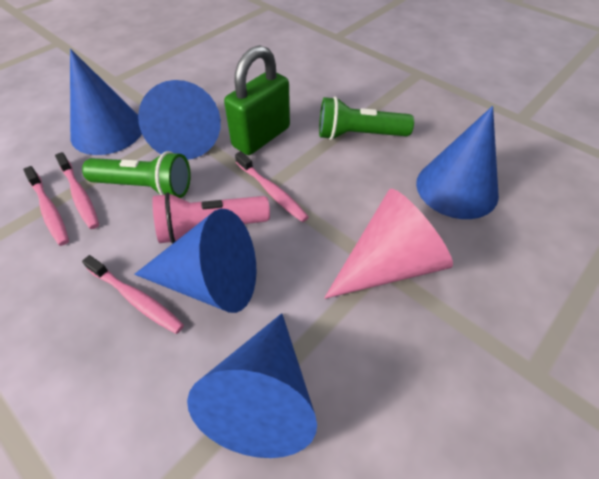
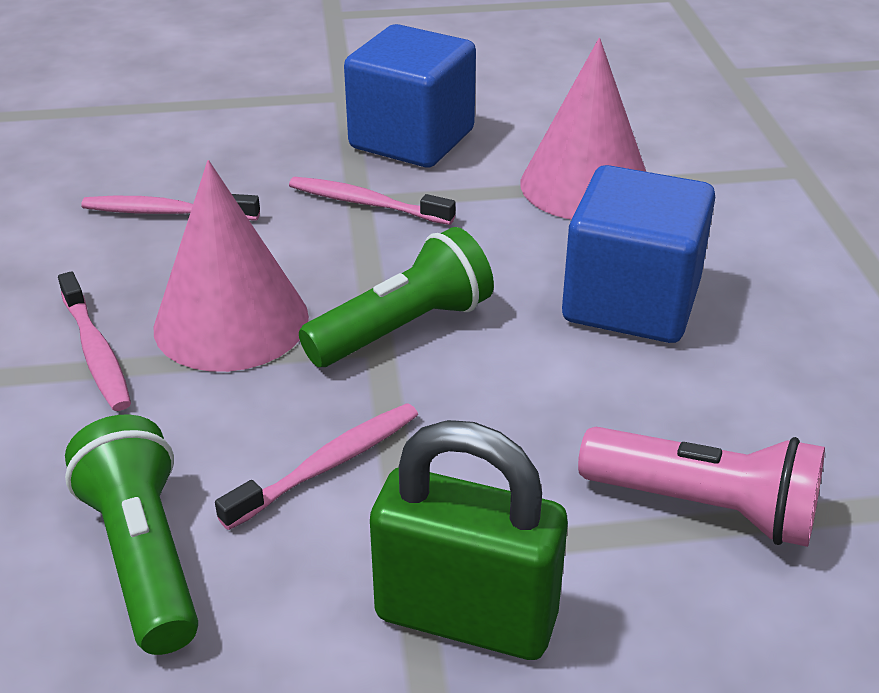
blue cone: 5 -> 0
blue cube: 0 -> 2
pink cone: 1 -> 2

